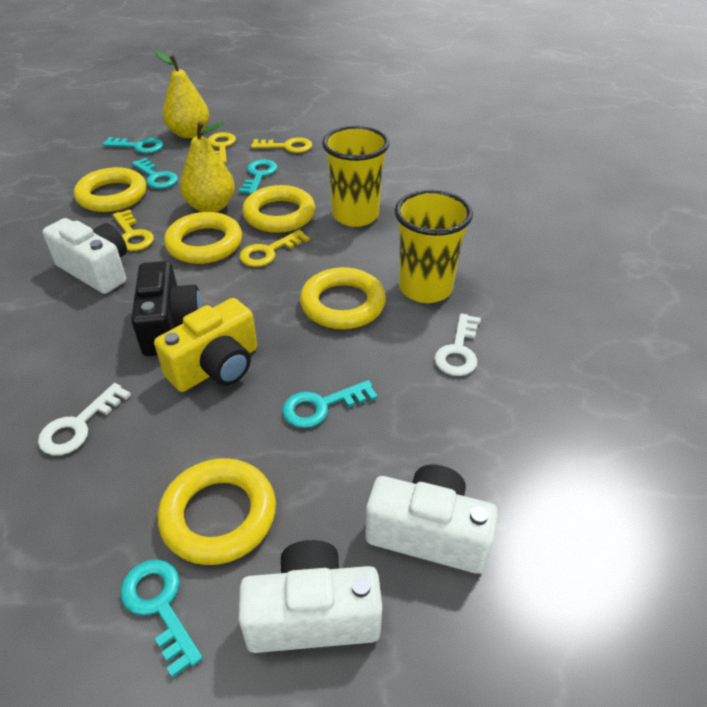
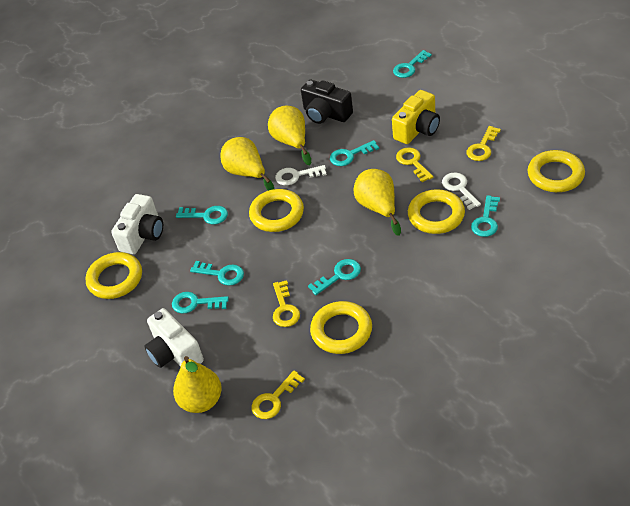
turquoise key: 5 -> 7
white camera: 3 -> 2
yellow cup: 2 -> 0
yellow pear: 2 -> 4

